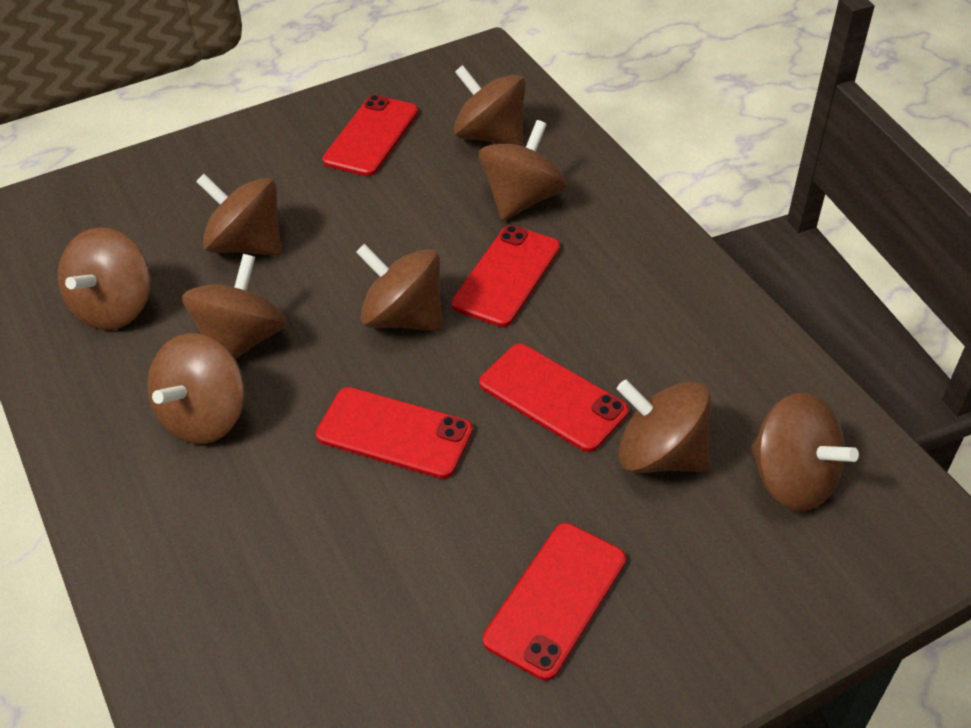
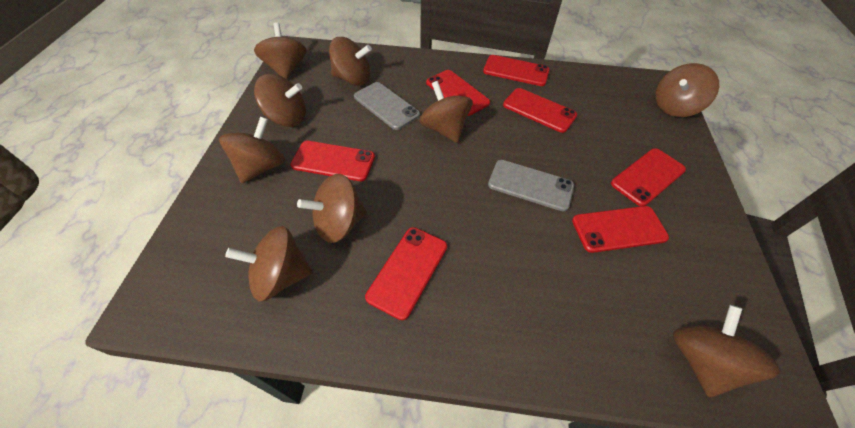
grey phone: 0 -> 2
red phone: 5 -> 7

